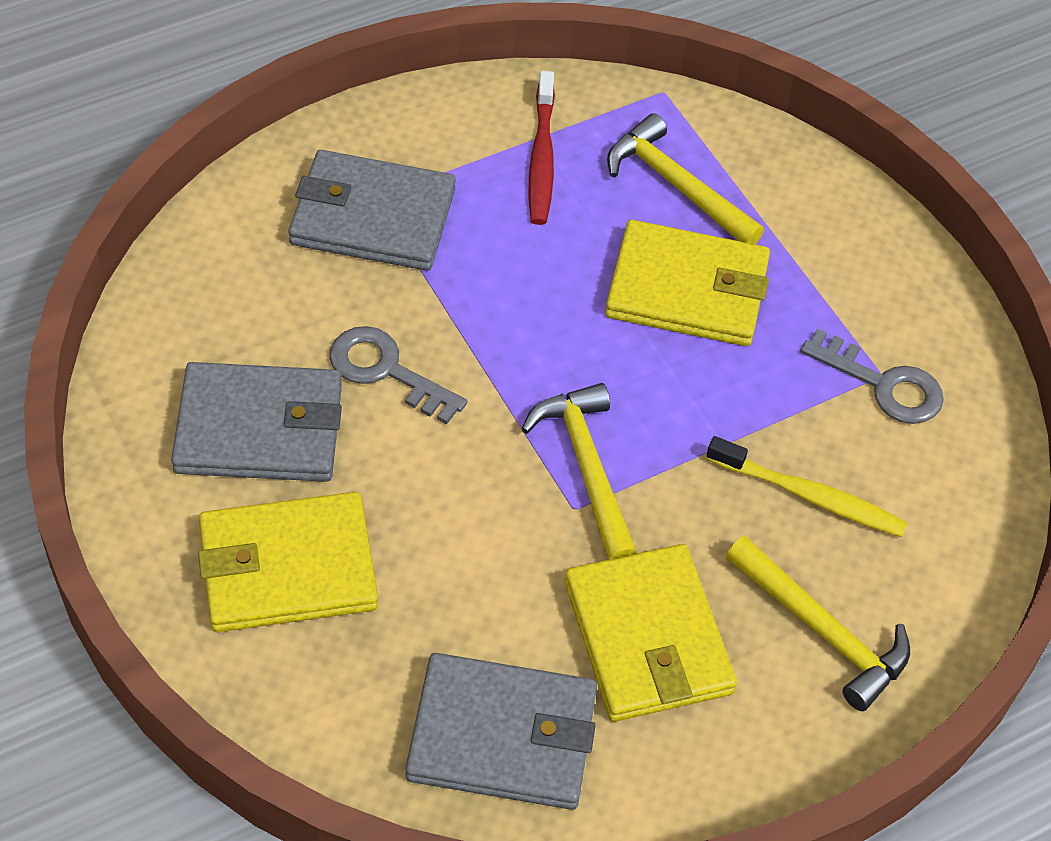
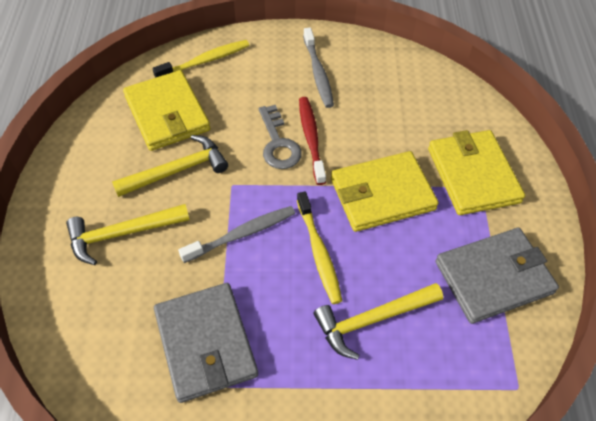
grey key: 2 -> 1
grey toothbrush: 0 -> 2
grey wallet: 3 -> 2
yellow toothbrush: 1 -> 2

